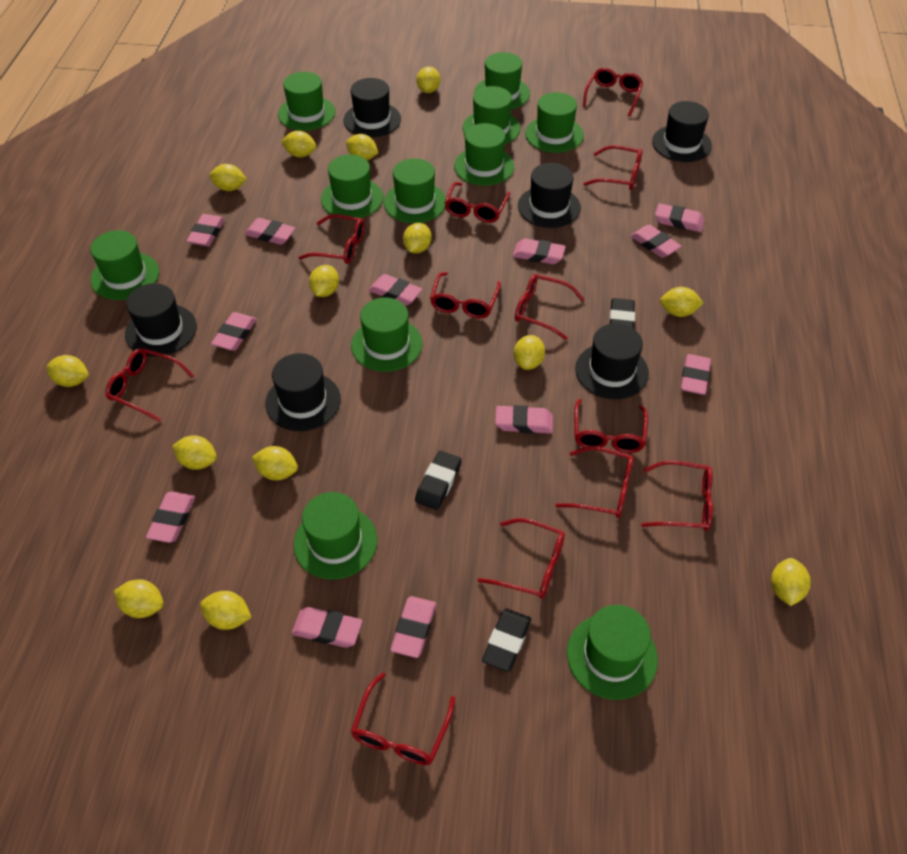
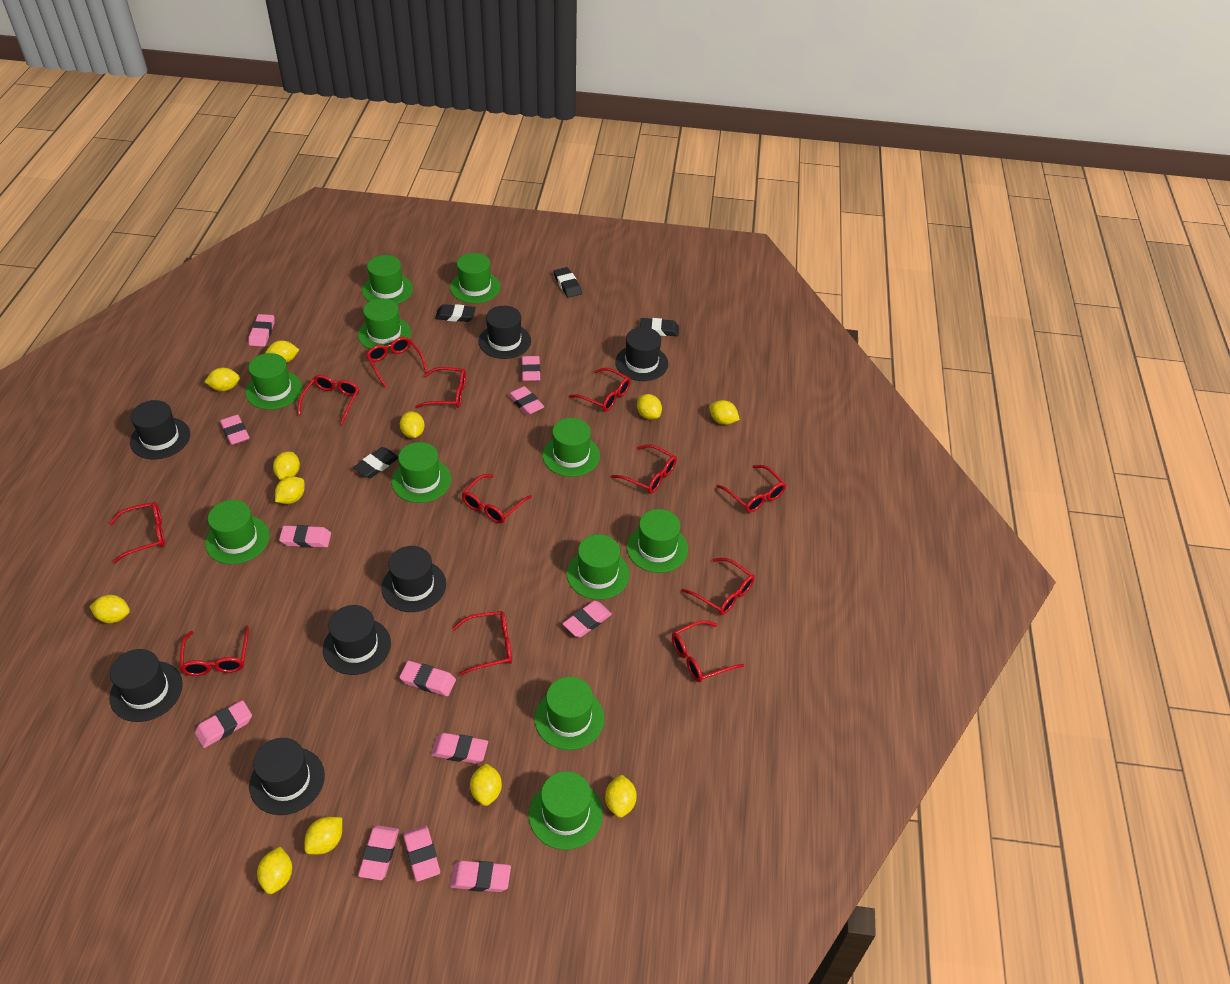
black eraser: 3 -> 4
black hat: 6 -> 7
yellow lemon: 14 -> 12

